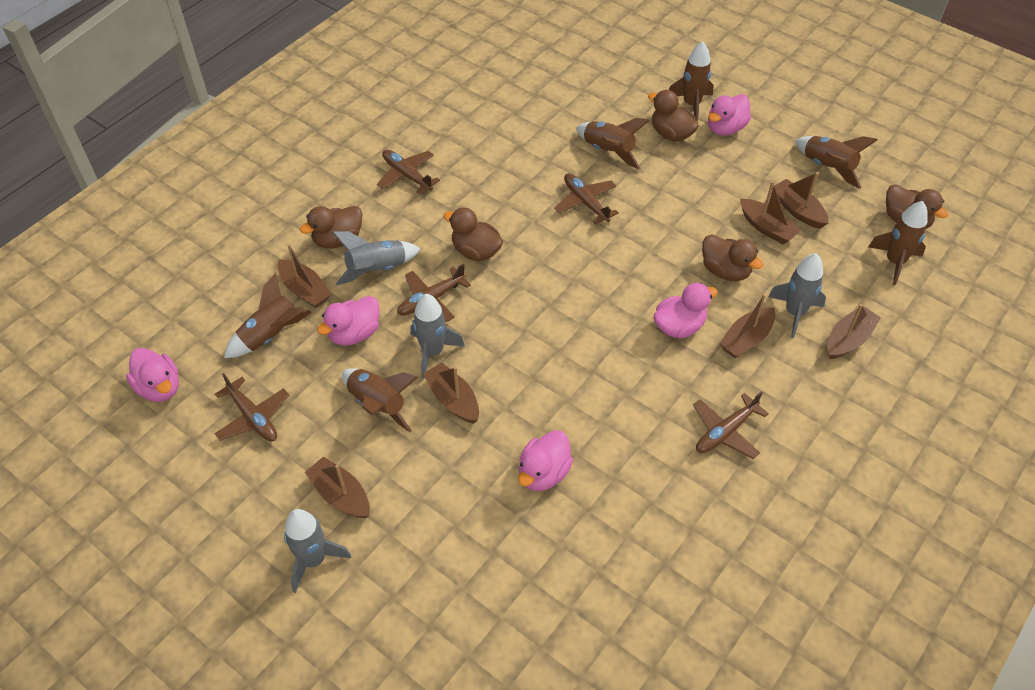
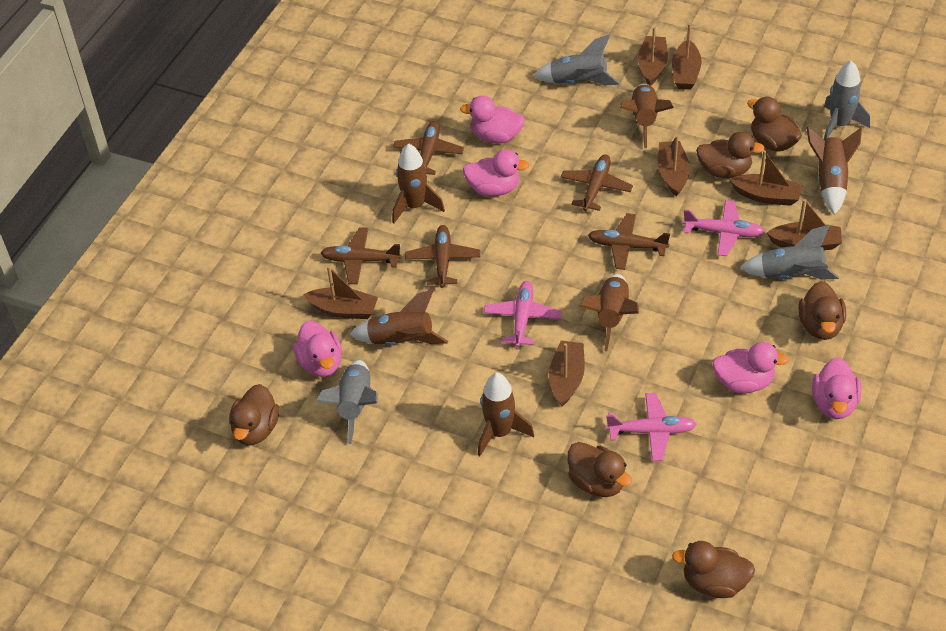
brown duck: 5 -> 6
pink plane: 0 -> 3

